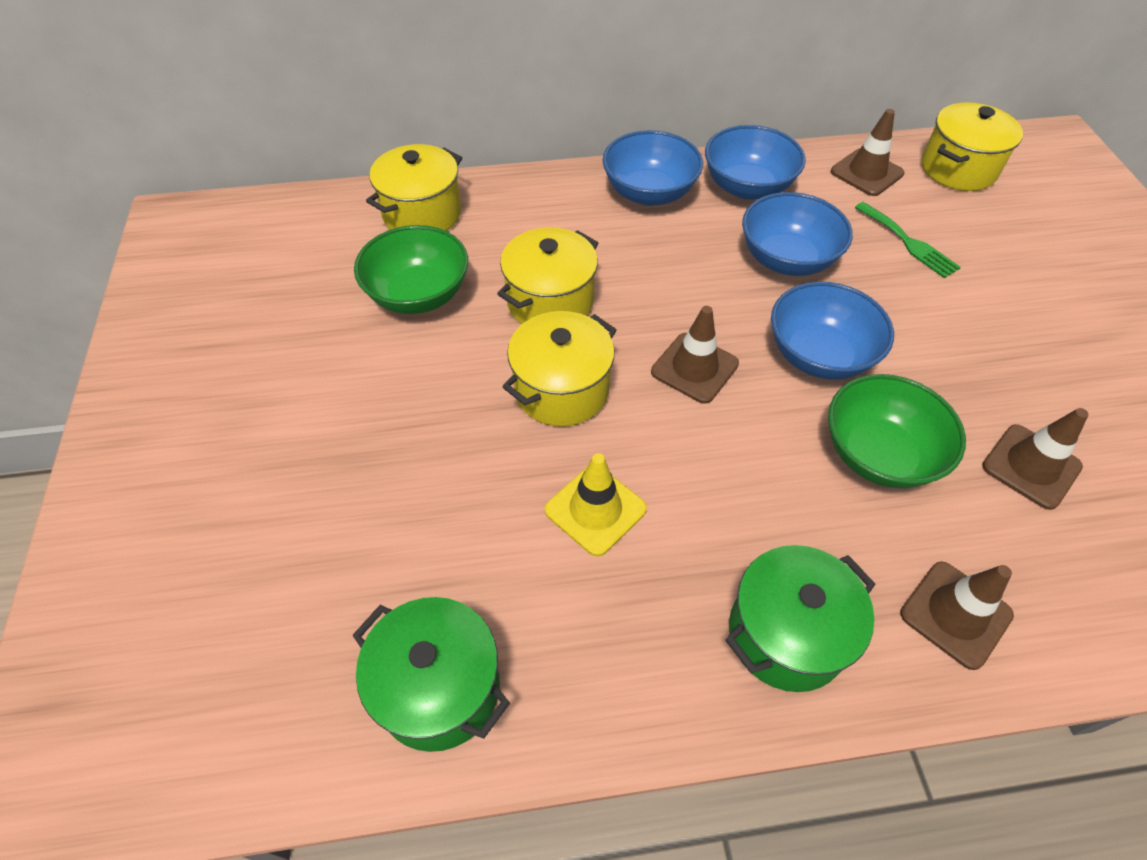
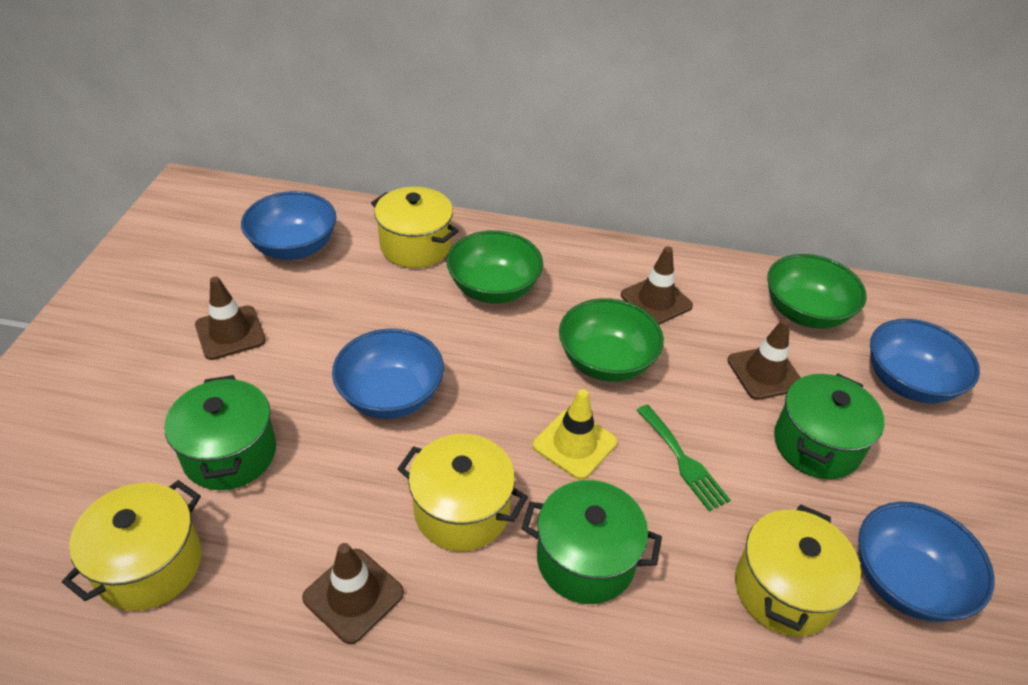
green bowl: 2 -> 3
green pot: 2 -> 3

